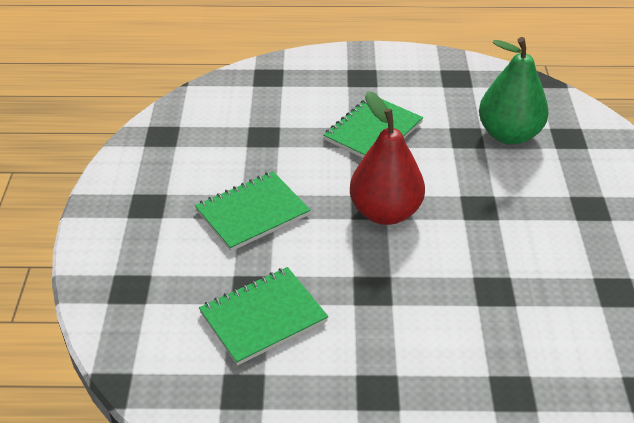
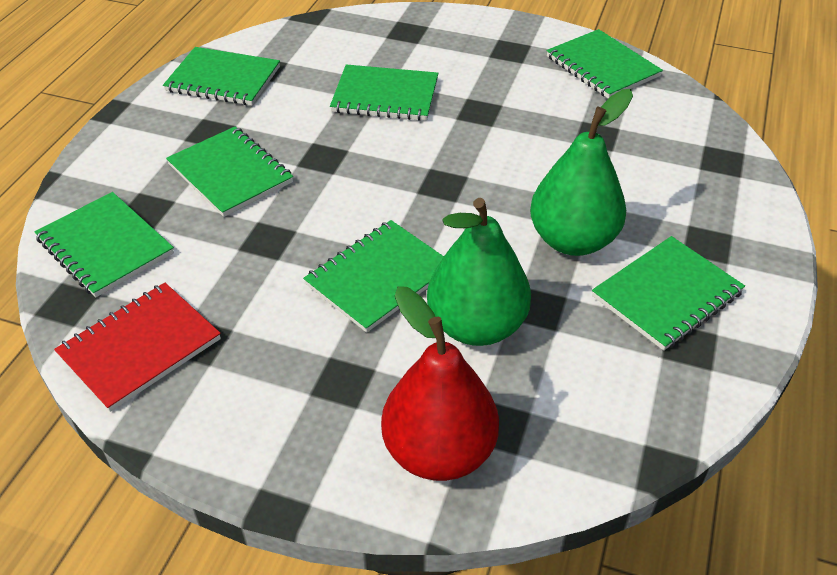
green notebook: 3 -> 7
green pear: 1 -> 2
red notebook: 0 -> 1

